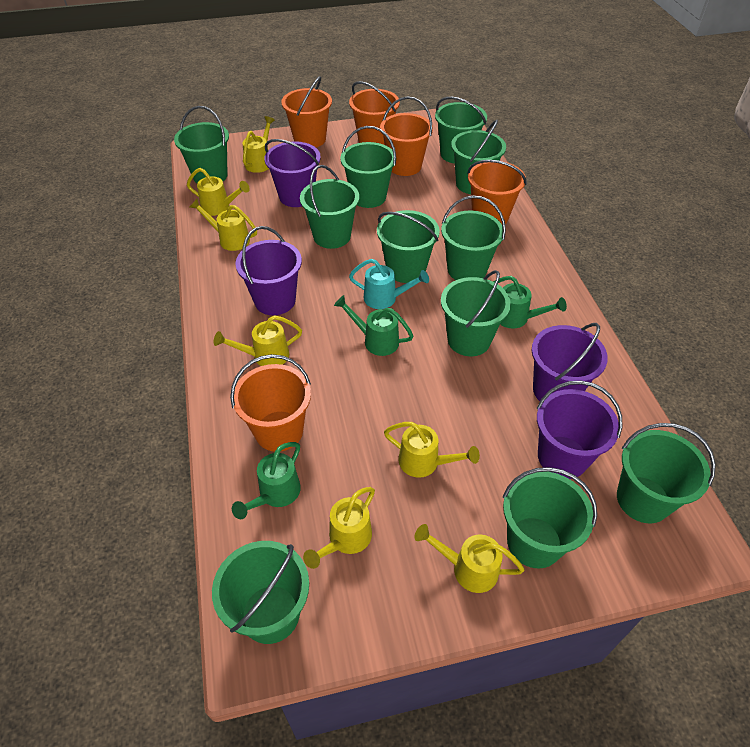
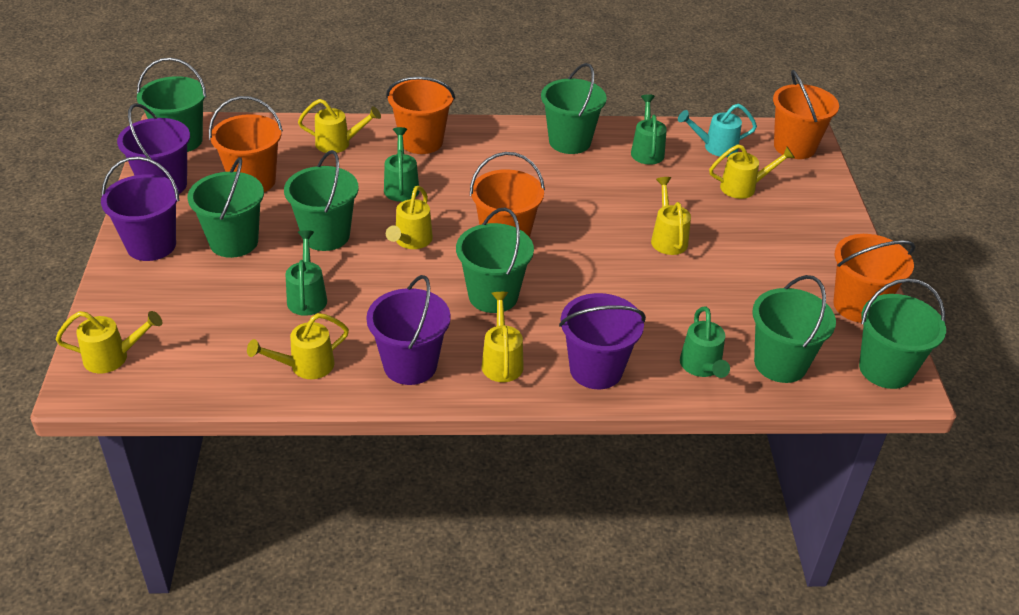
green bucket: 11 -> 7
green watering can: 3 -> 4

